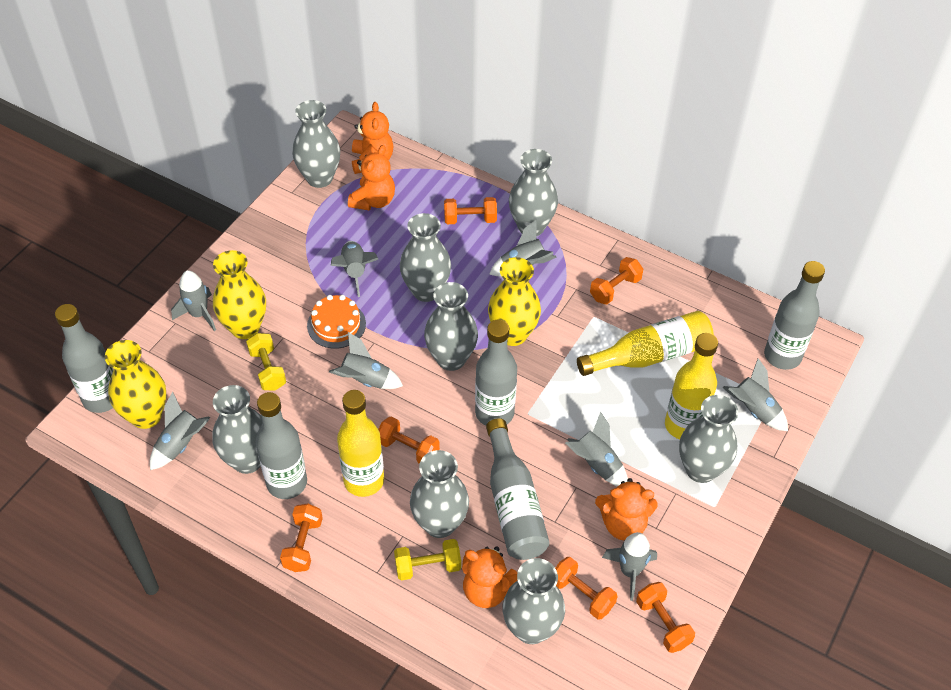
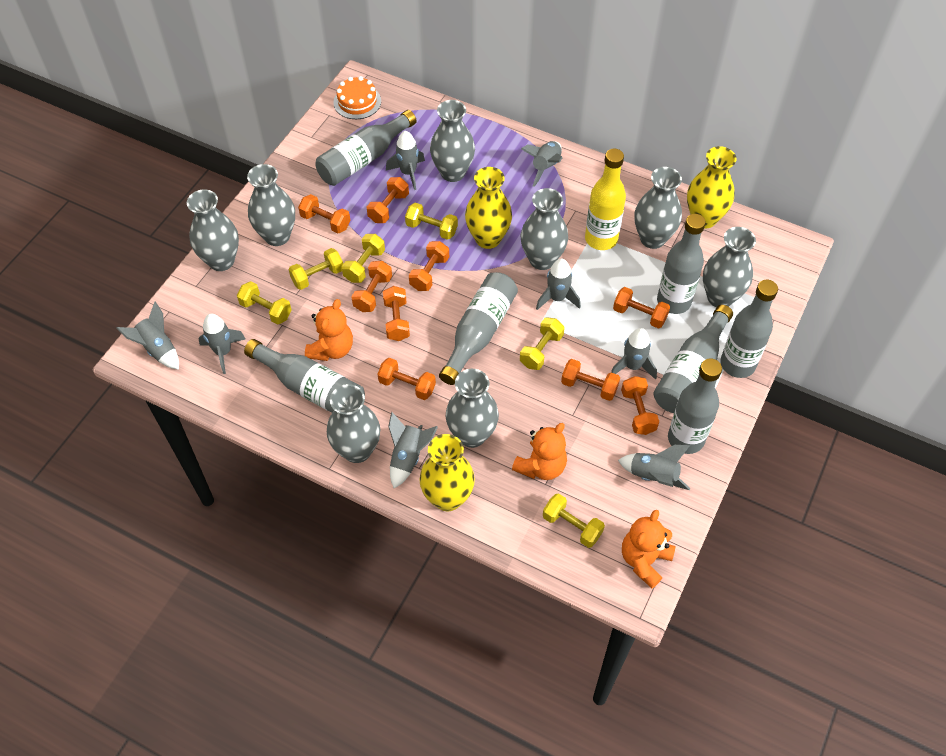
grey bottle: 5 -> 7
orange dumbbell: 6 -> 9
orange teddy bear: 4 -> 3
yellow bottle: 3 -> 1
yellow dumbbell: 2 -> 6

